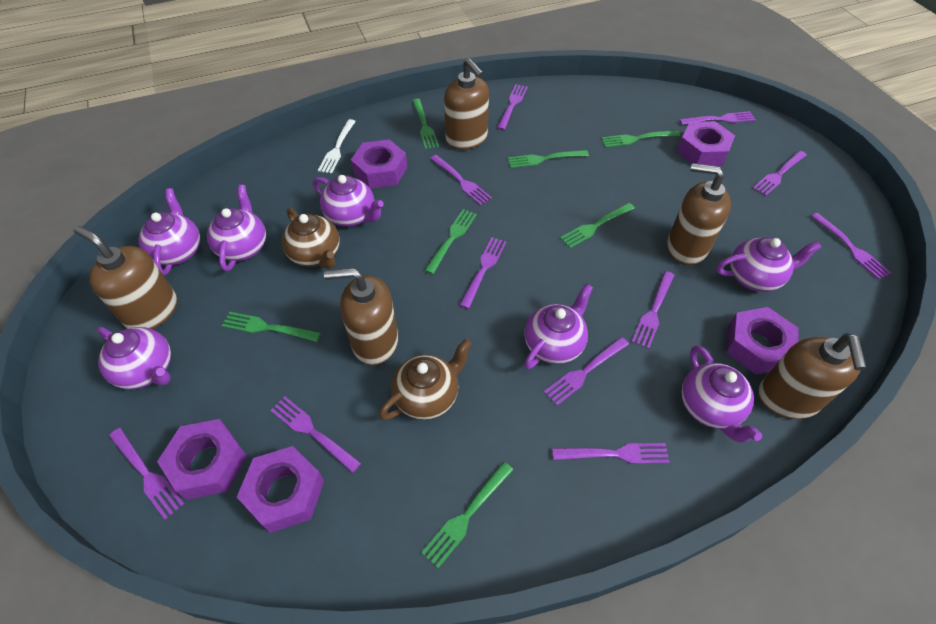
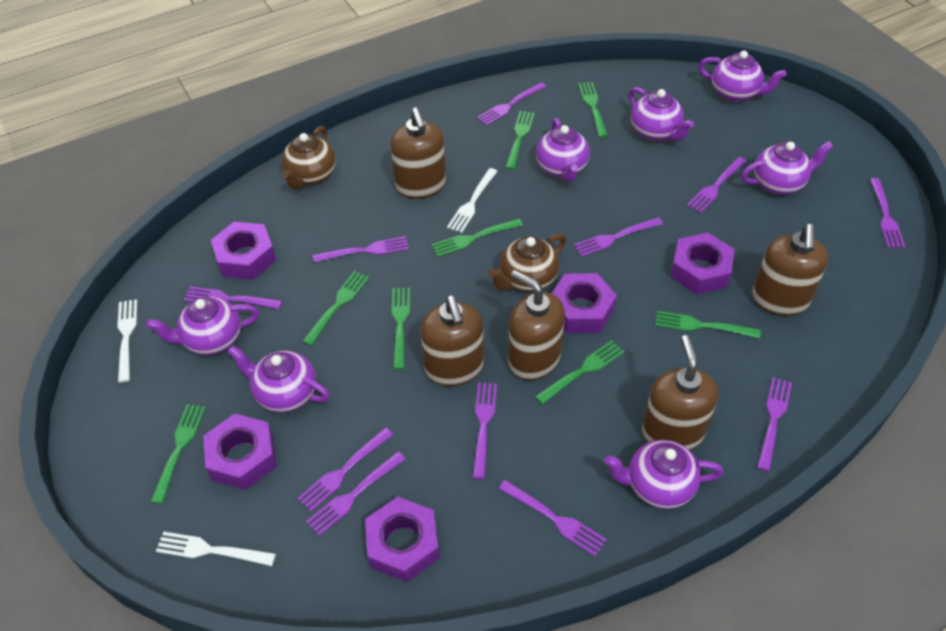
green fork: 7 -> 8
white fork: 1 -> 3

